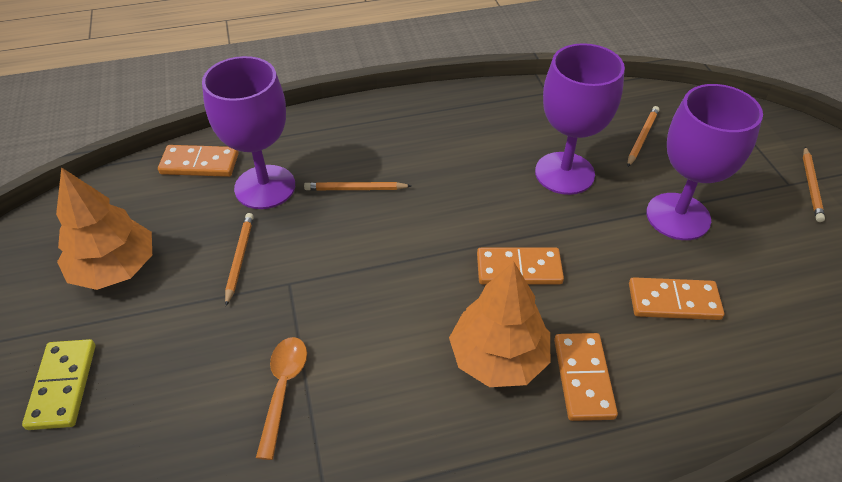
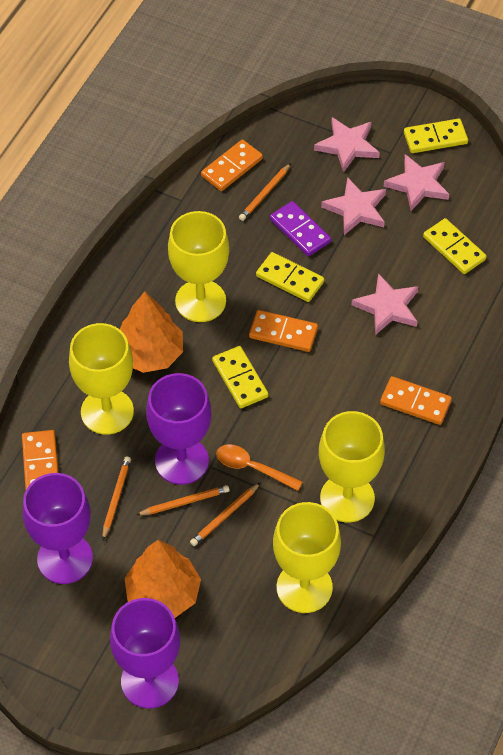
pink star: 0 -> 4
purple domino: 0 -> 1
yellow domino: 1 -> 4
yellow goblet: 0 -> 4

